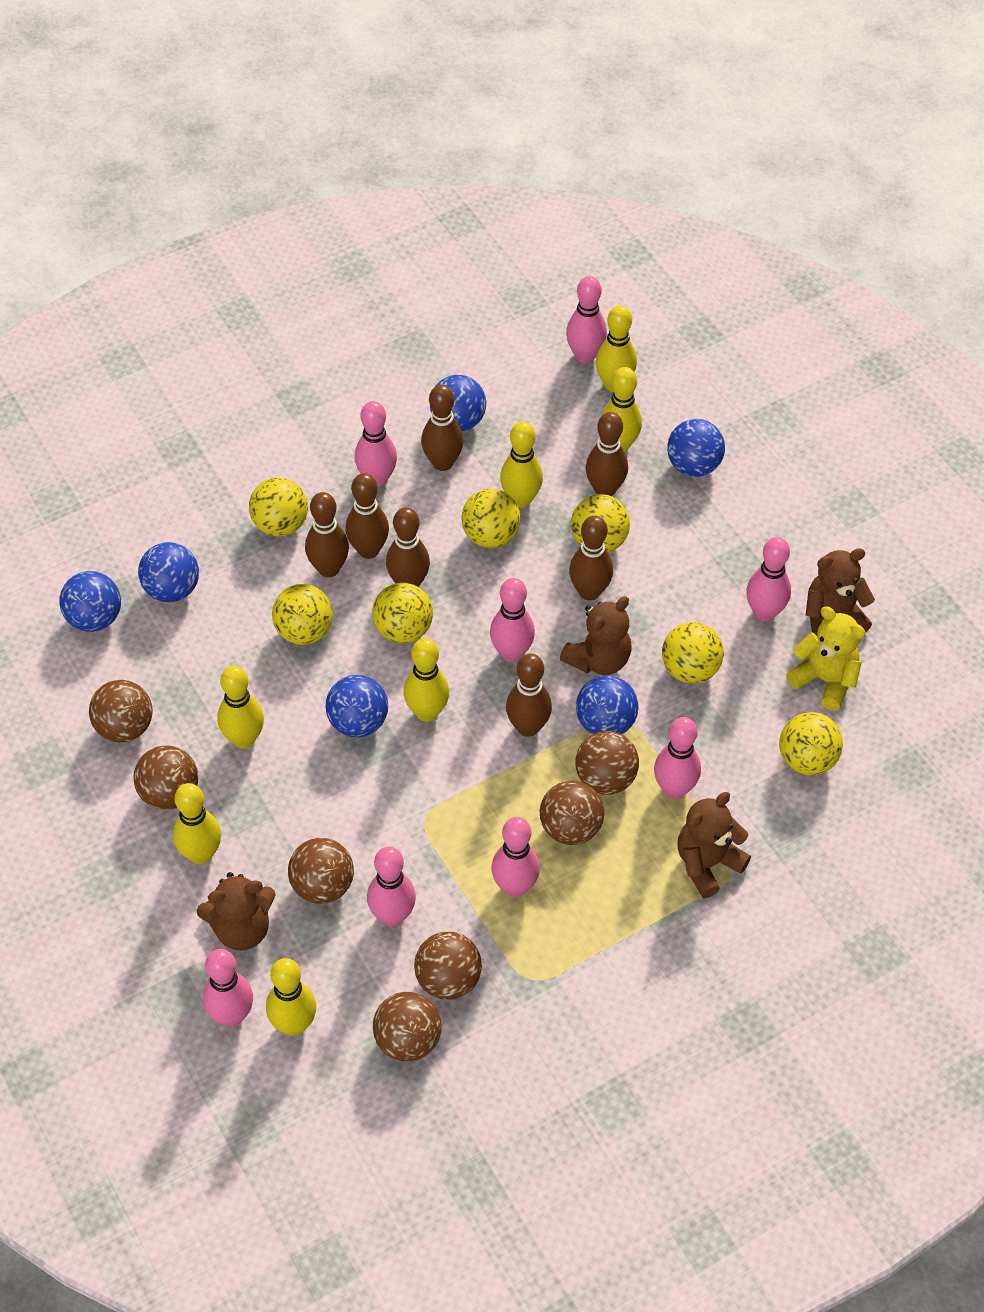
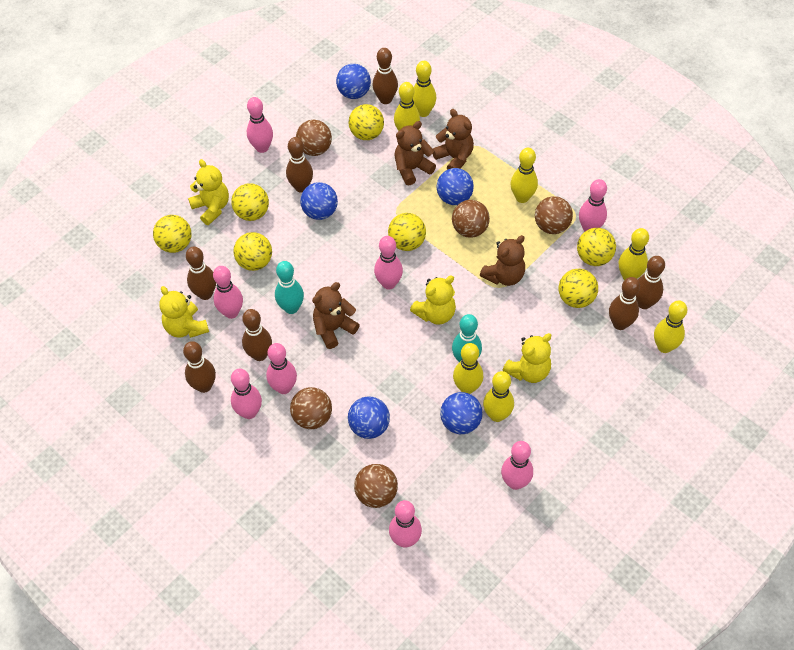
blue ball: 6 -> 5
brown ball: 7 -> 5
turquoise bowling pin: 0 -> 2
yellow teddy bear: 1 -> 4

